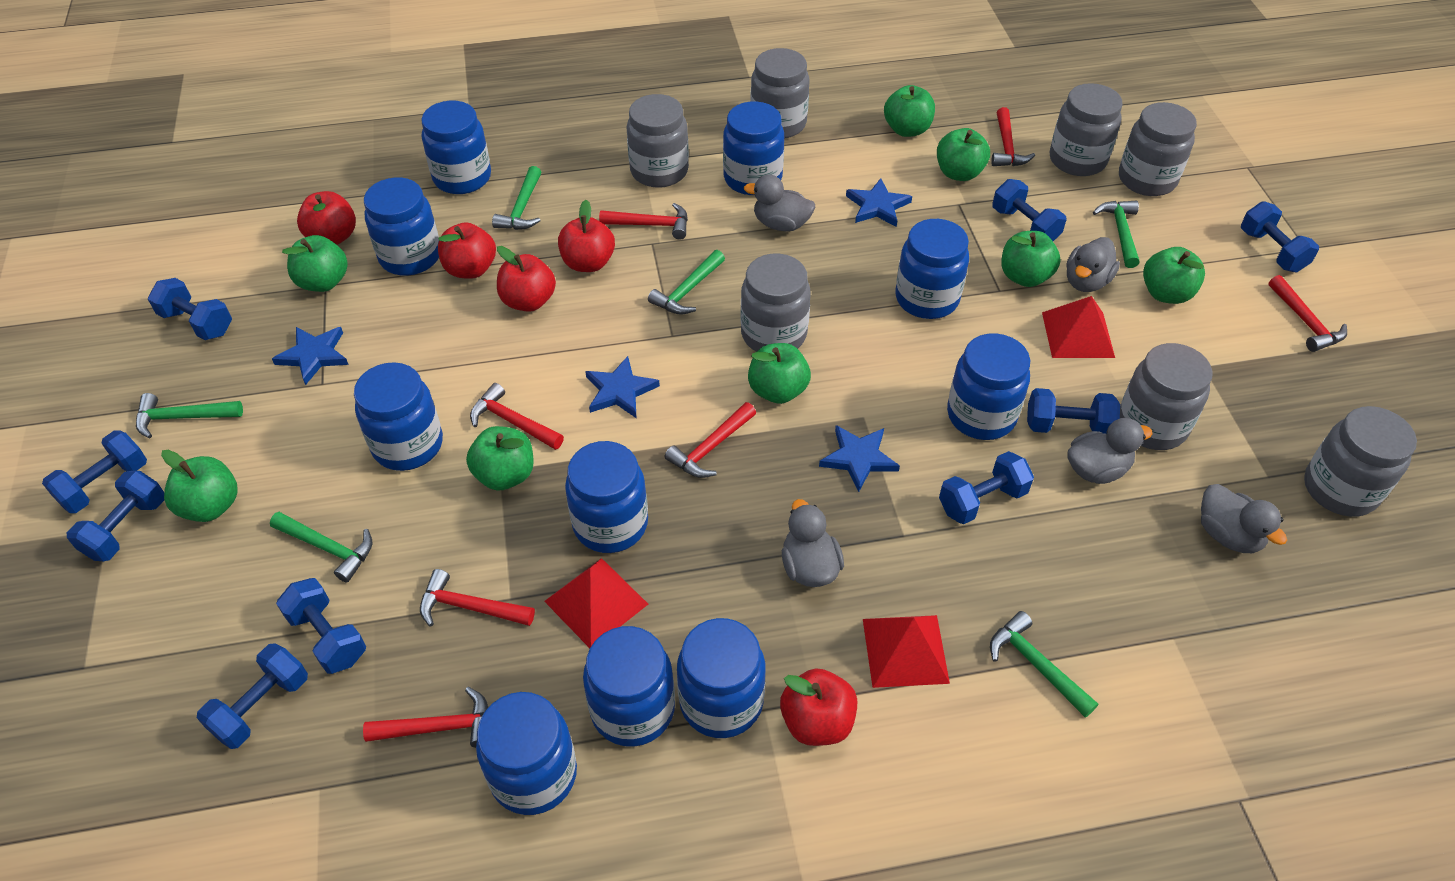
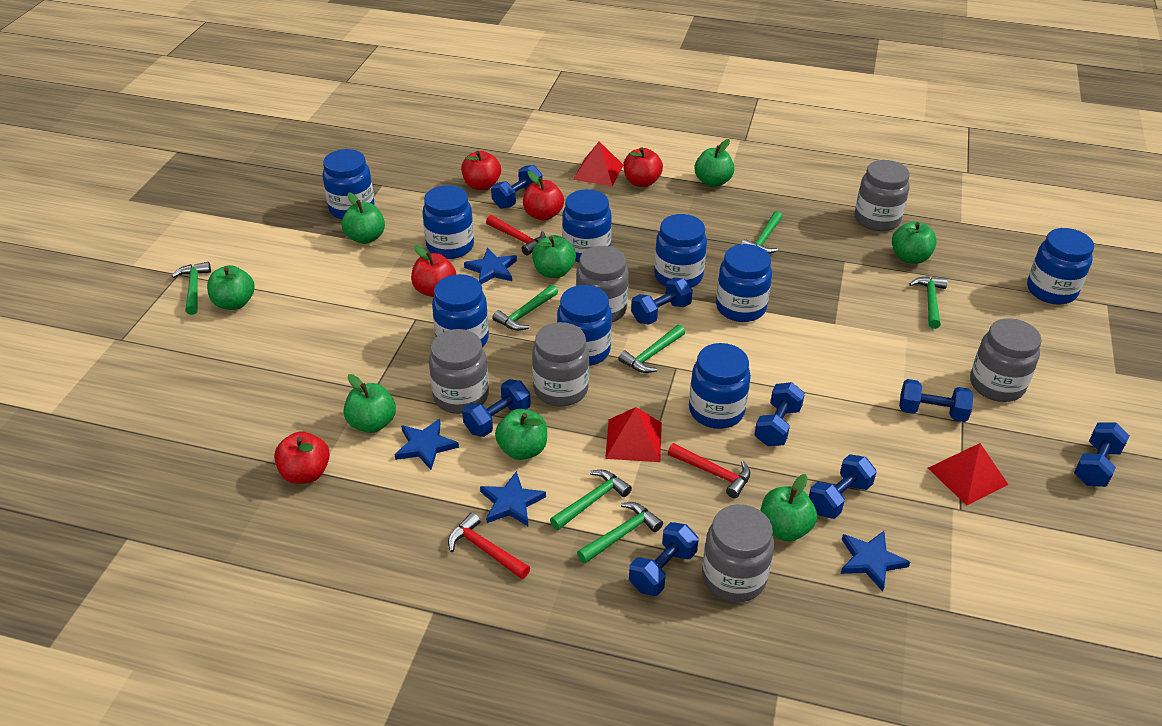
blue dumbbell: 9 -> 8
blue jar: 10 -> 9
green hammer: 6 -> 7
grey duck: 5 -> 0
grey jar: 7 -> 6
red hammer: 7 -> 3

